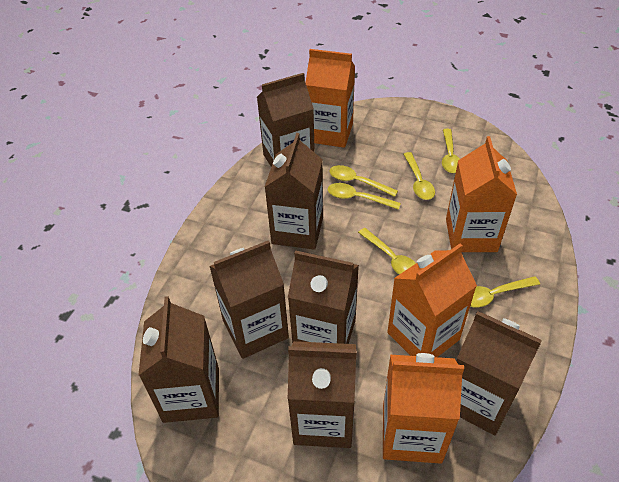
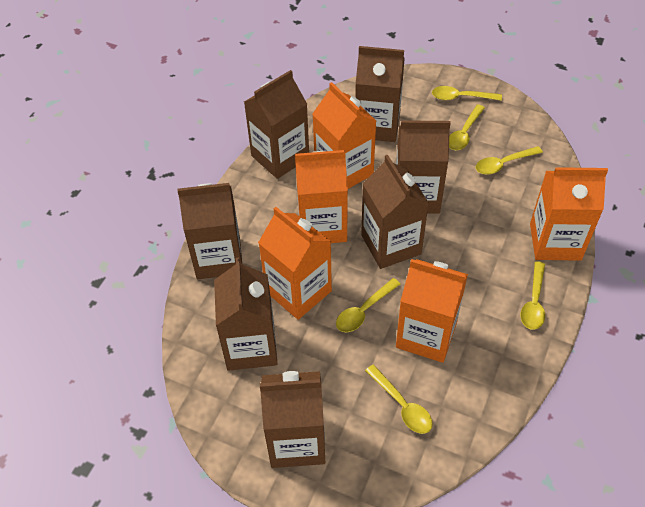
orange carton: 4 -> 5

